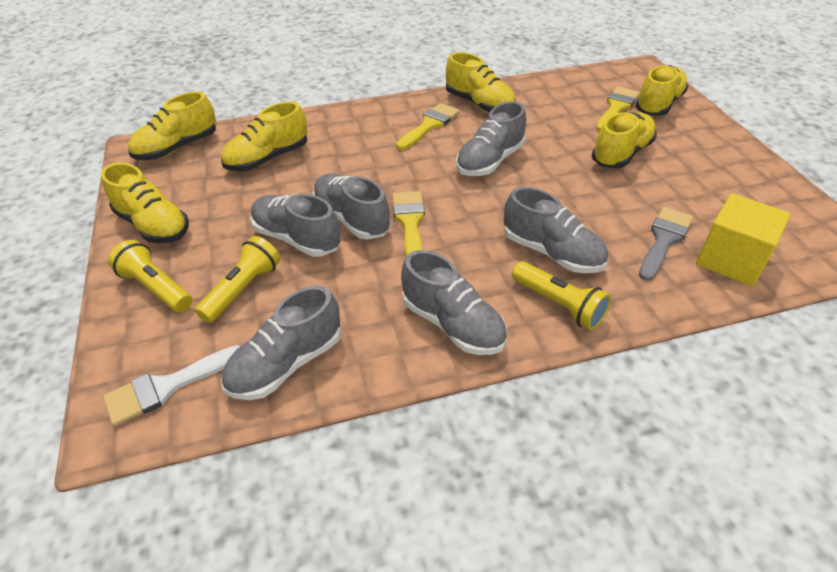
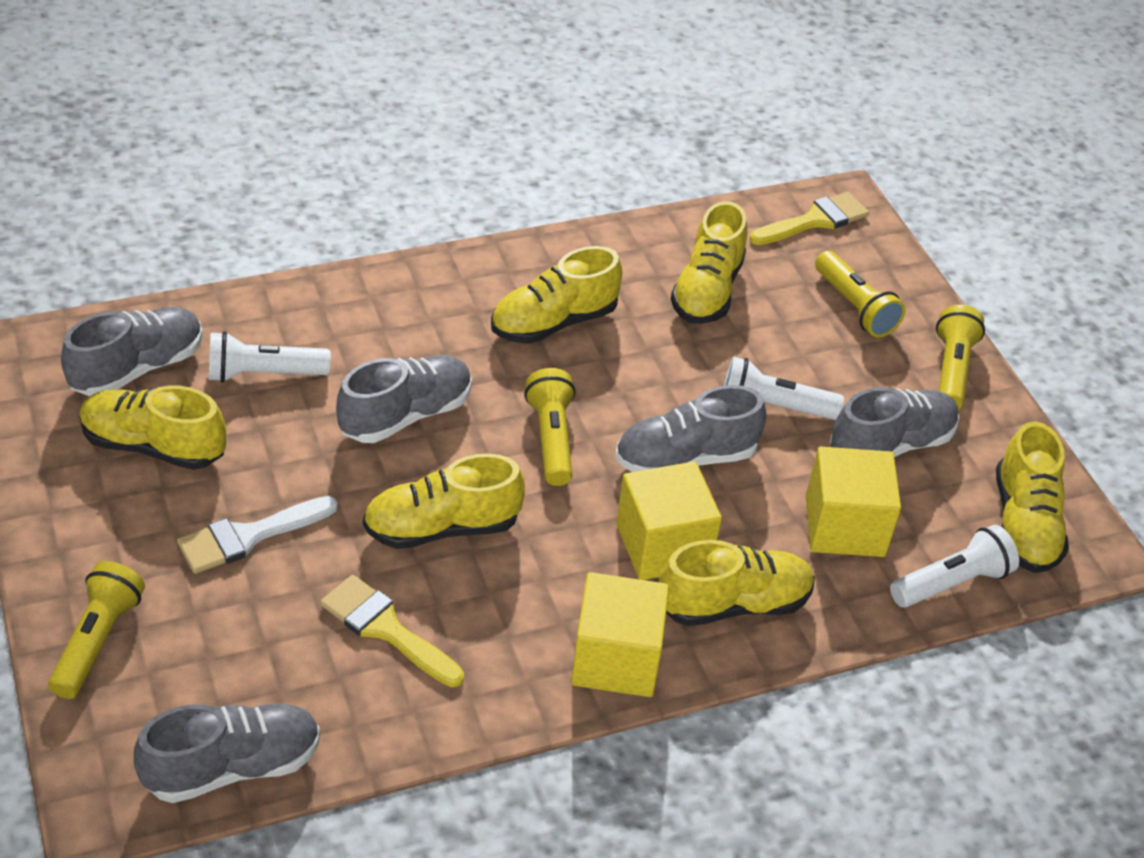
grey brush: 1 -> 0
grey shoe: 6 -> 5
white flashlight: 0 -> 3
yellow brush: 3 -> 2
yellow cube: 1 -> 3
yellow flashlight: 3 -> 4

